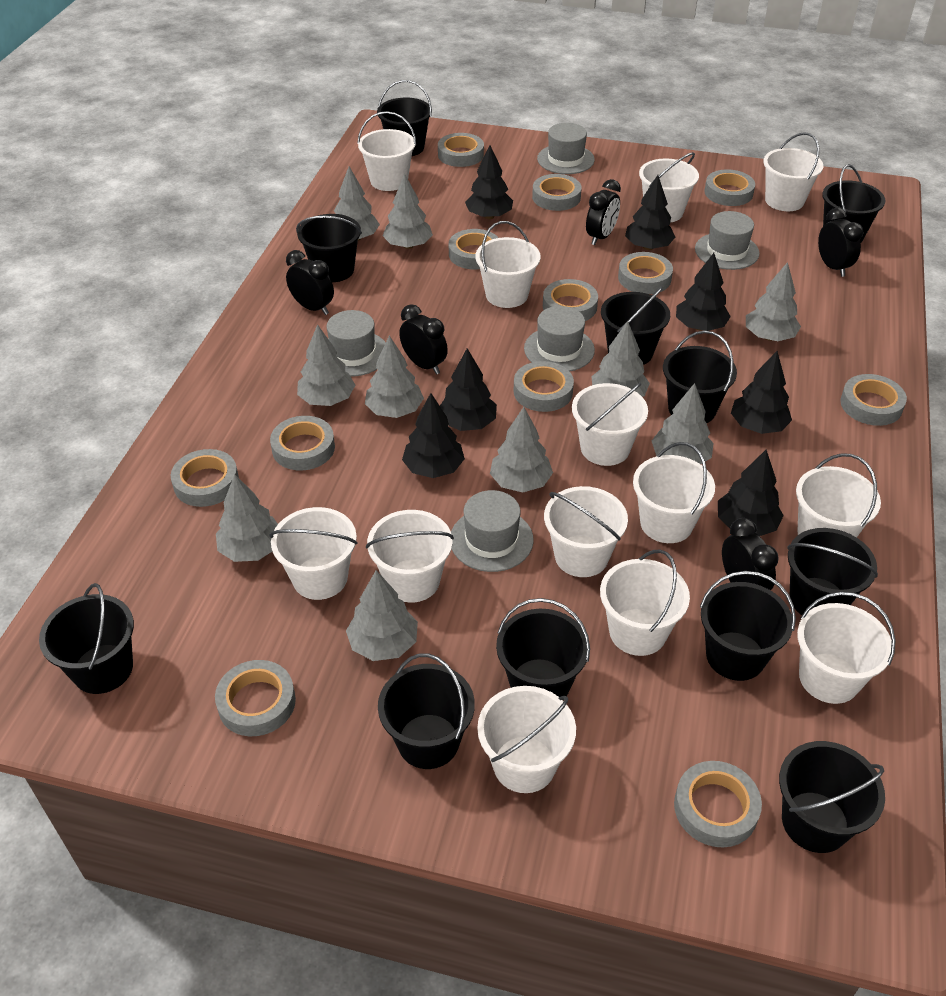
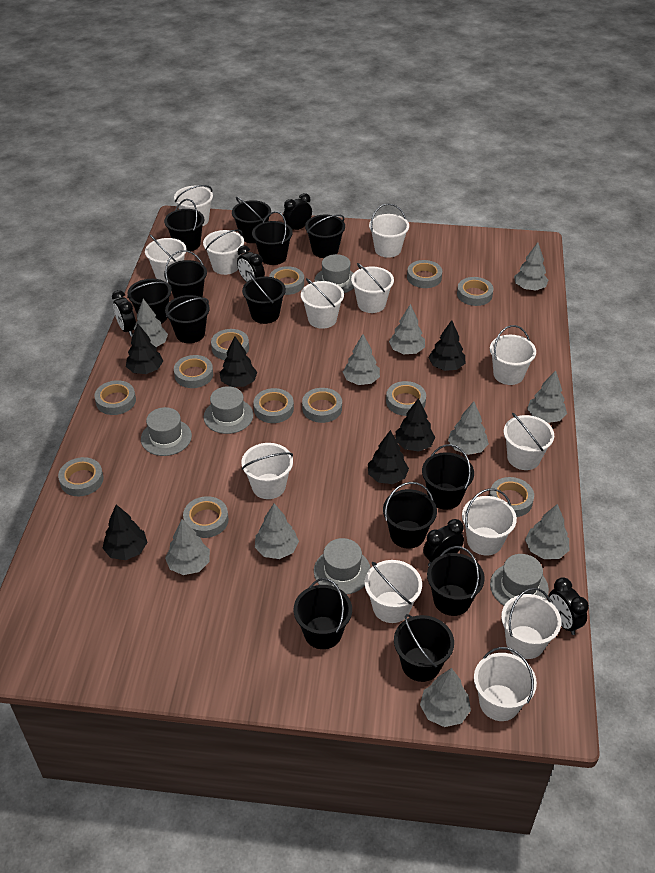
black bucket: 11 -> 13
black tree: 7 -> 6

